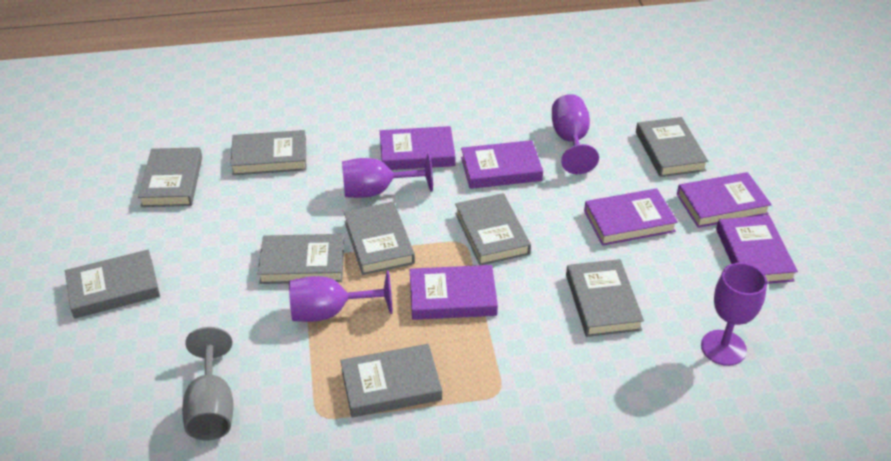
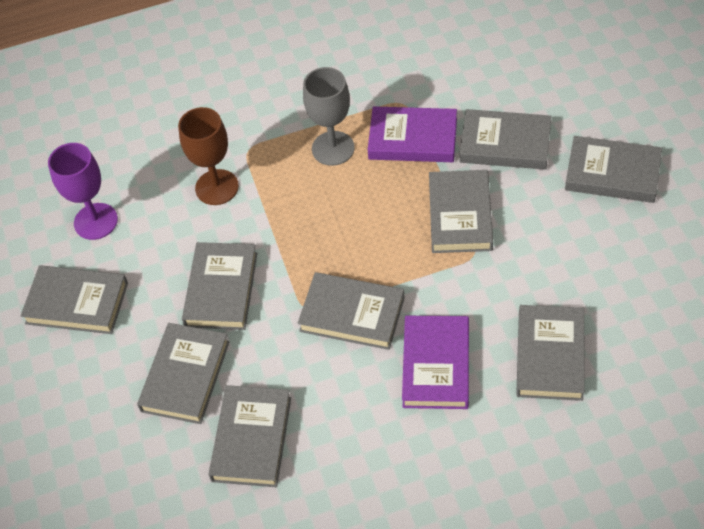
brown goblet: 0 -> 1
purple book: 6 -> 2
purple goblet: 4 -> 1

